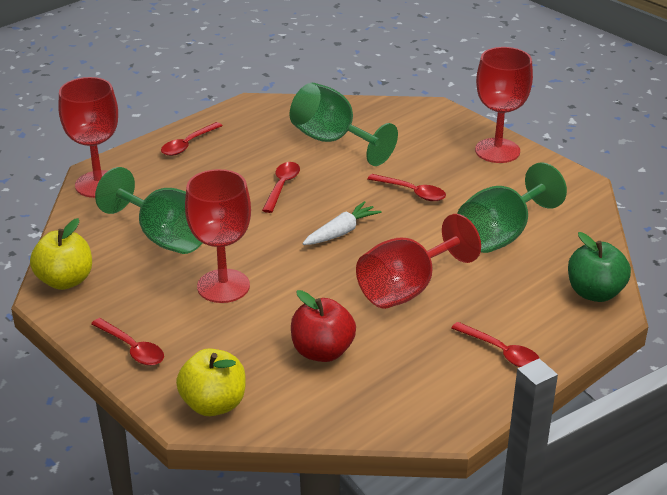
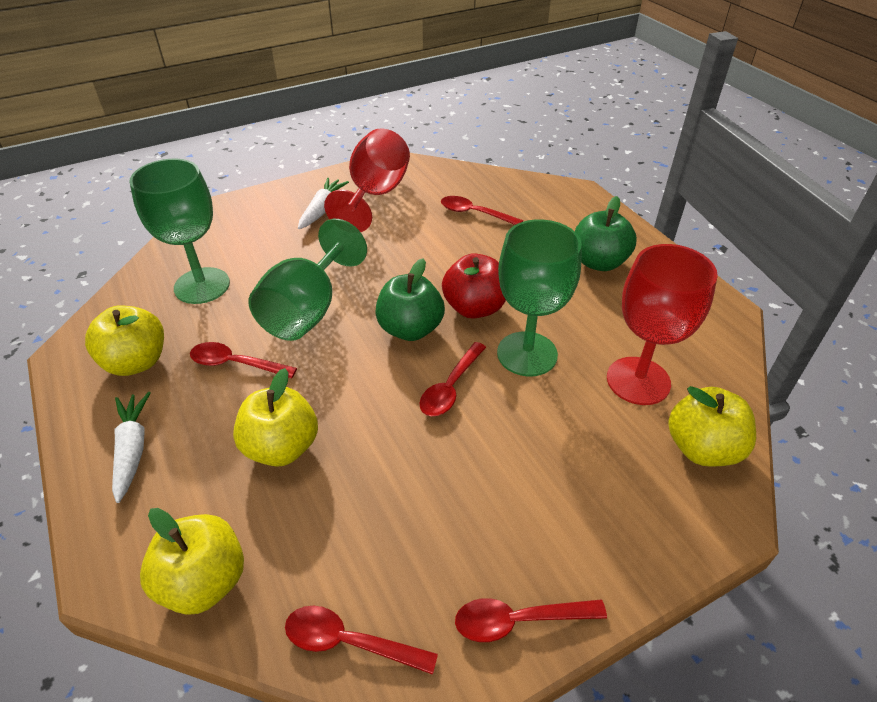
green apple: 1 -> 2
red goblet: 4 -> 2
white carrot: 1 -> 2
yellow apple: 2 -> 4

